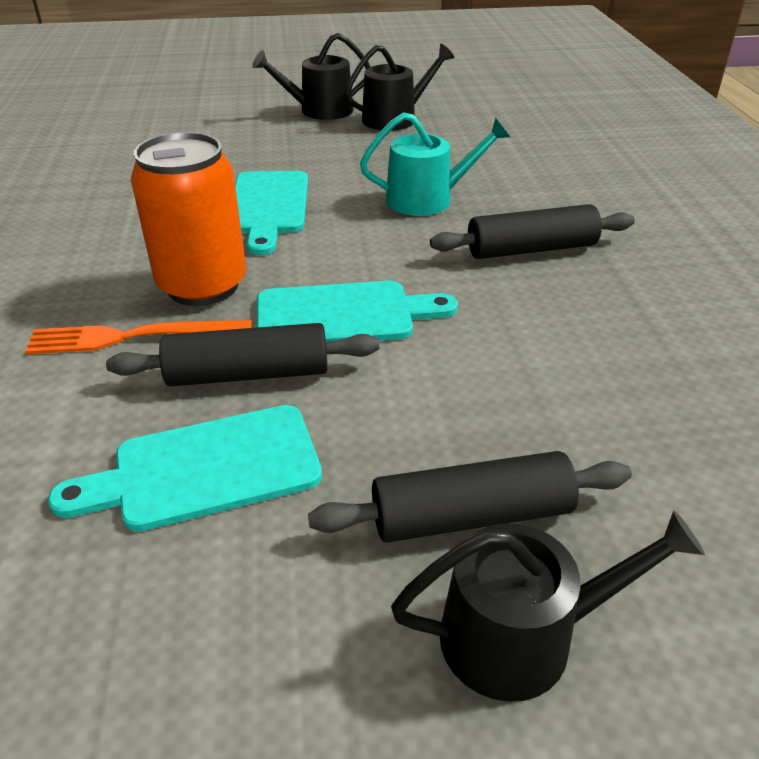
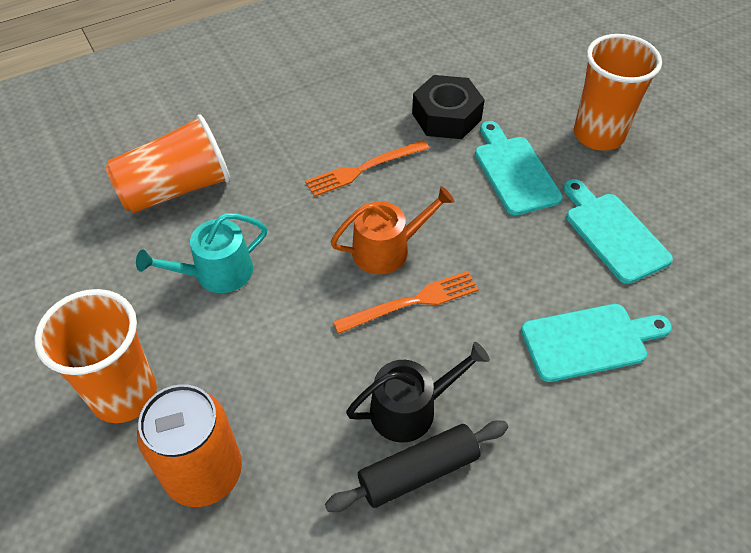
black nut: 0 -> 1
black rolling pin: 3 -> 1
black watering can: 3 -> 1
orange cup: 0 -> 3
orange fork: 1 -> 2
orange watering can: 0 -> 1

